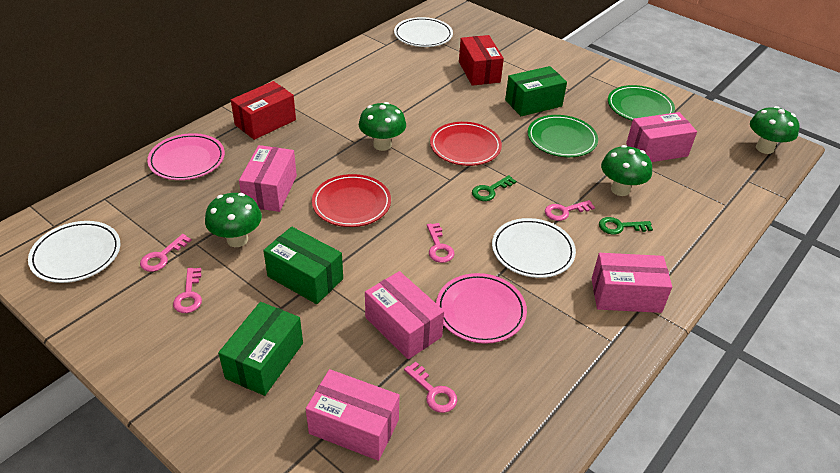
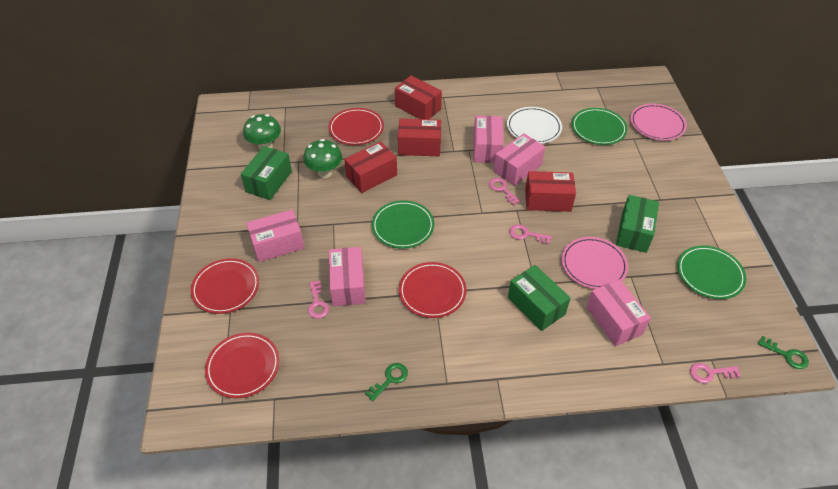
green mushroom: 4 -> 2
green plate: 2 -> 3
pink key: 5 -> 4
red box: 2 -> 4
red plate: 2 -> 4
white plate: 3 -> 1

